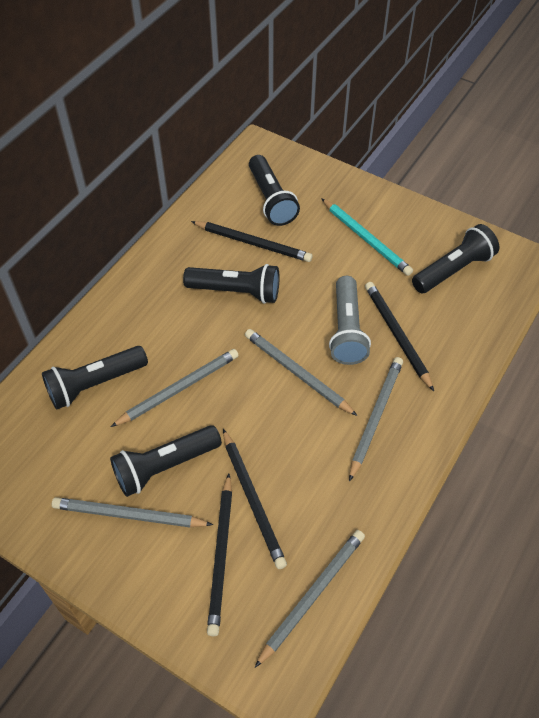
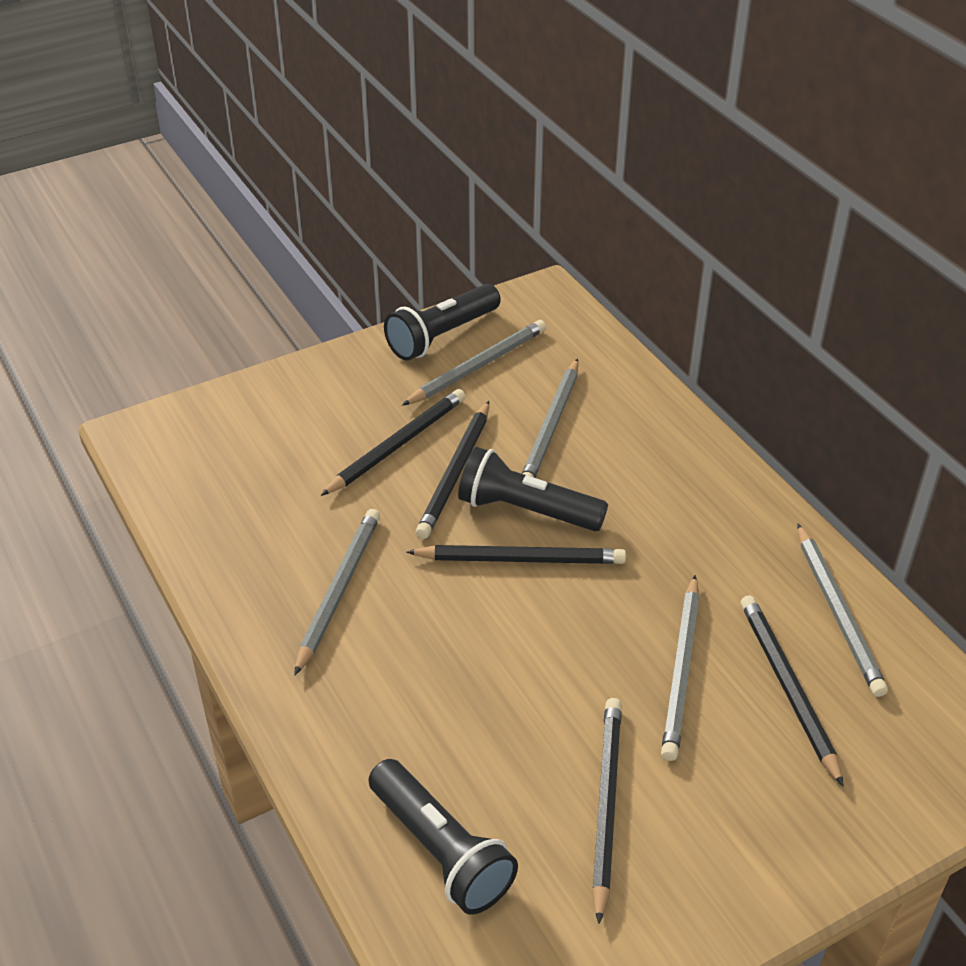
black flashlight: 5 -> 3
black pencil: 4 -> 5
grey flashlight: 1 -> 0
turquoise pencil: 1 -> 0

